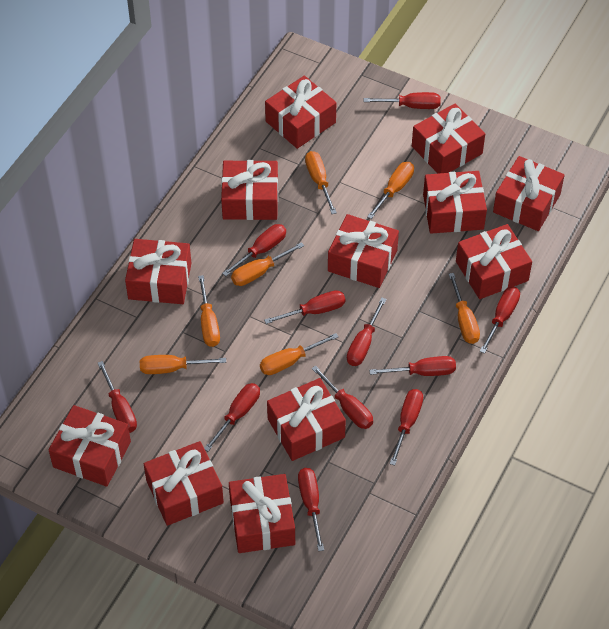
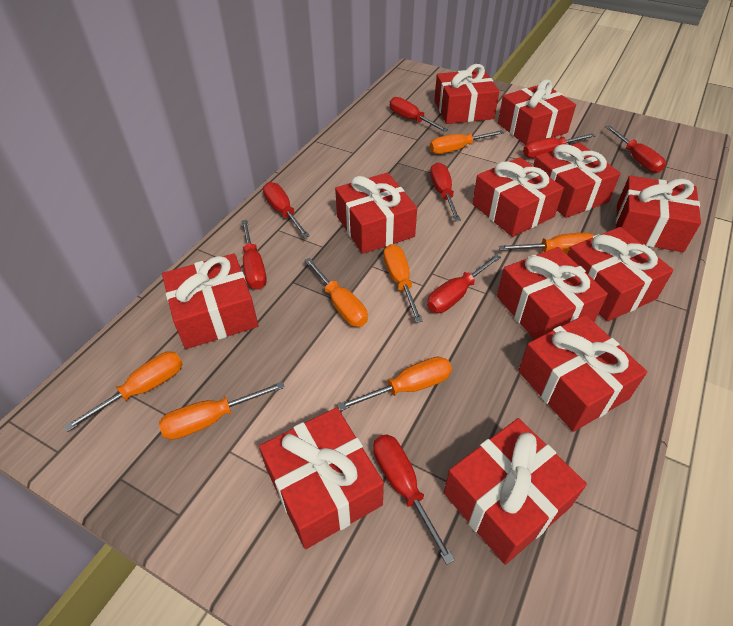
red screwdriver: 11 -> 8

